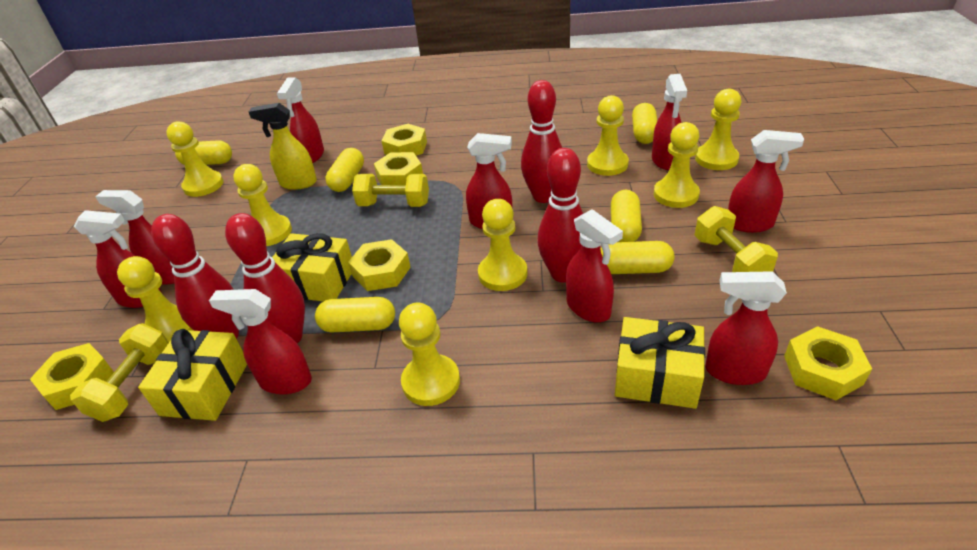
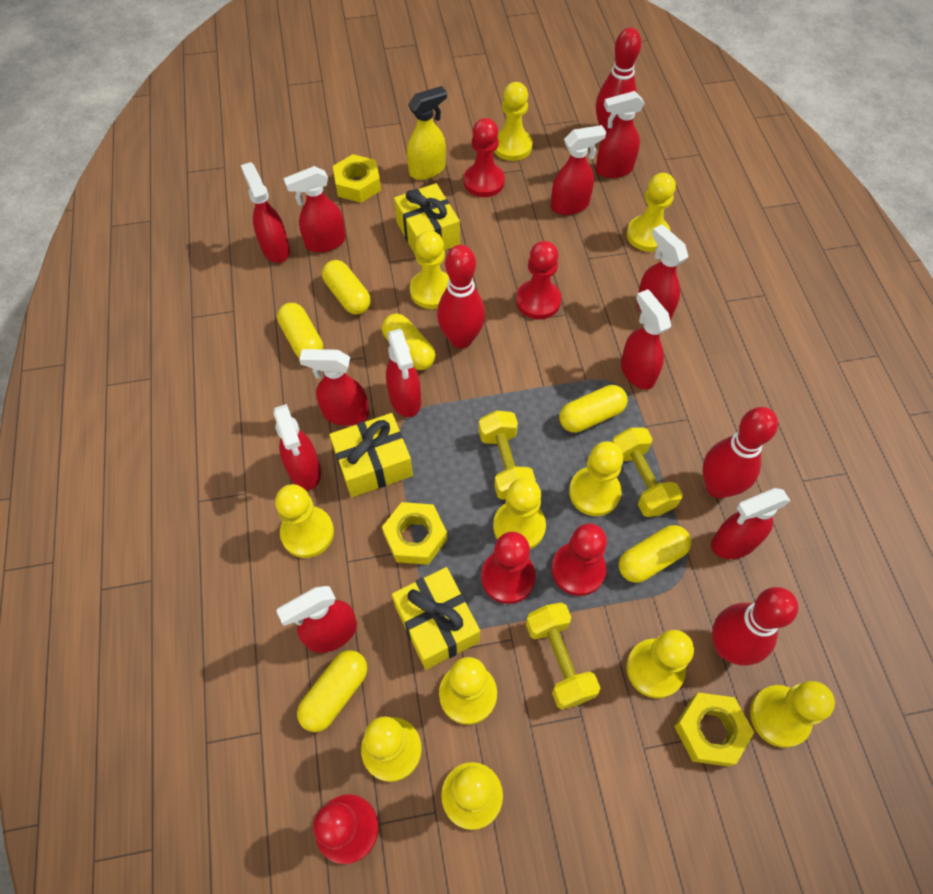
red pawn: 0 -> 5
red spray bottle: 9 -> 11
yellow nut: 5 -> 3
yellow pawn: 8 -> 11

